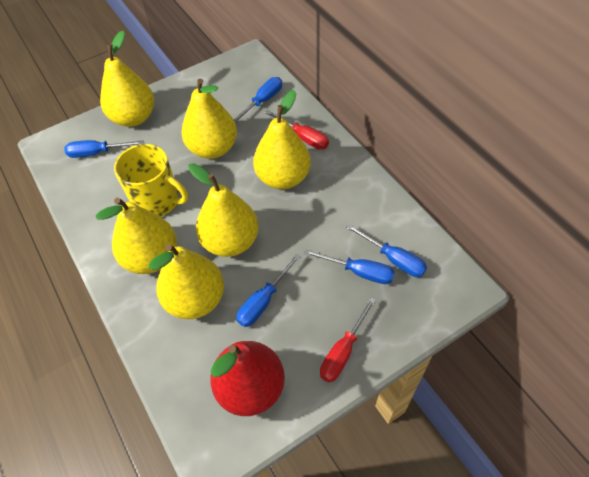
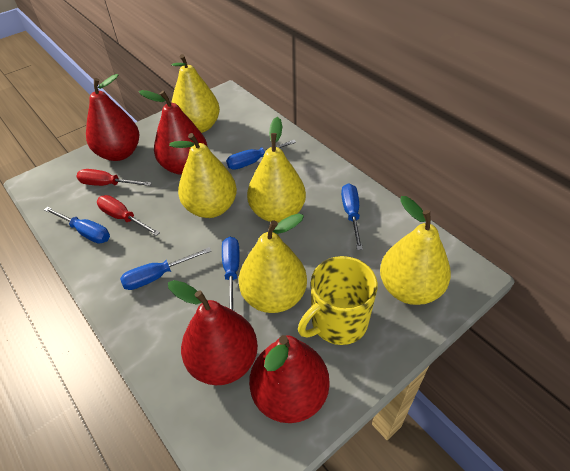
red pear: 1 -> 4
yellow pear: 6 -> 5

